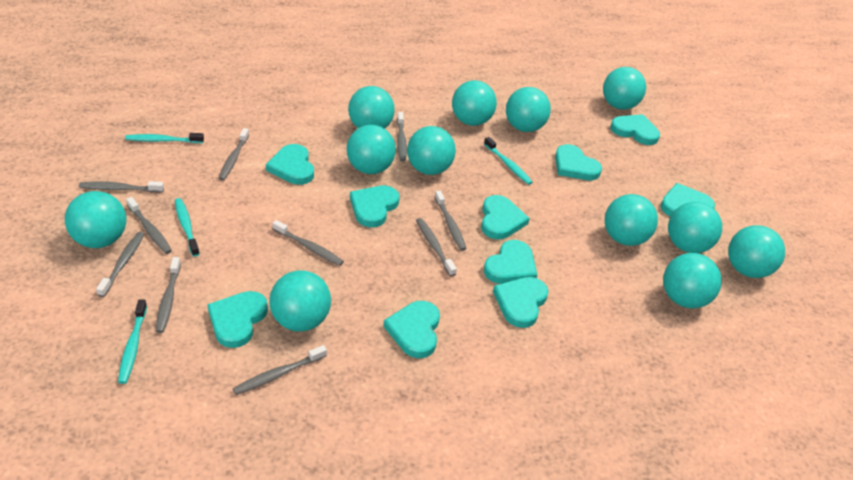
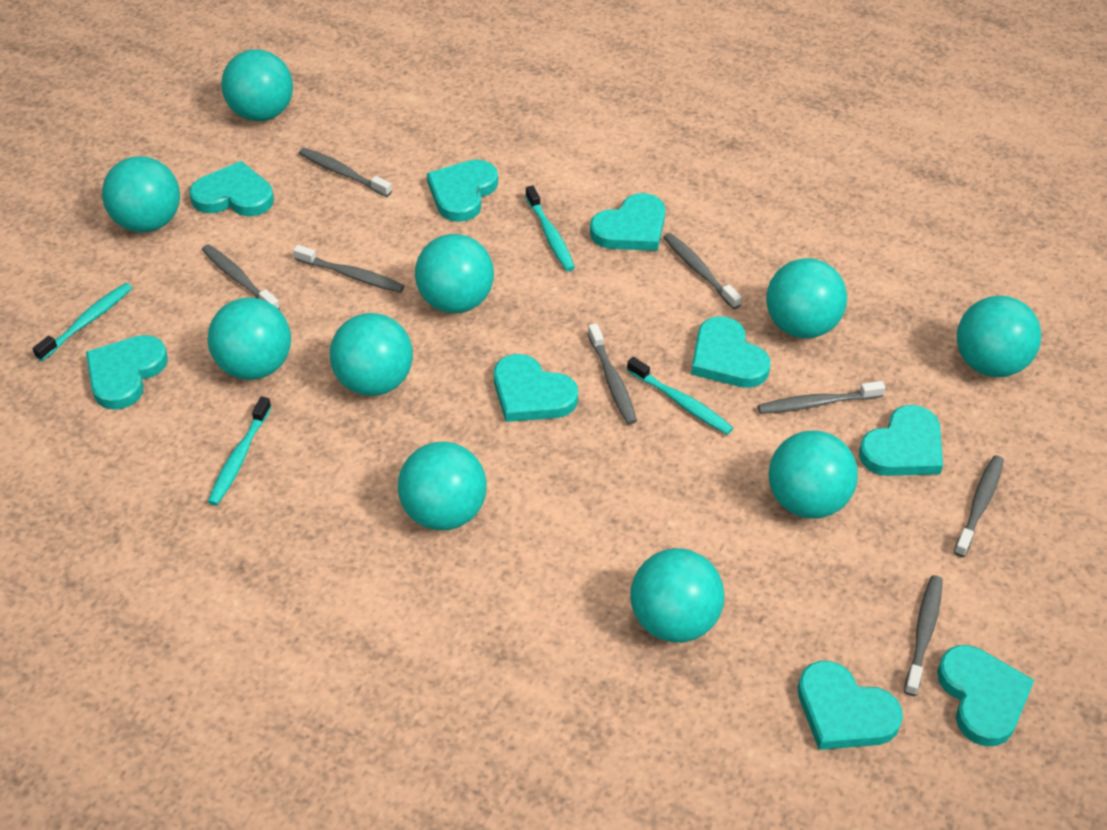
grey toothbrush: 10 -> 8
turquoise ball: 12 -> 10
turquoise heart: 10 -> 9

